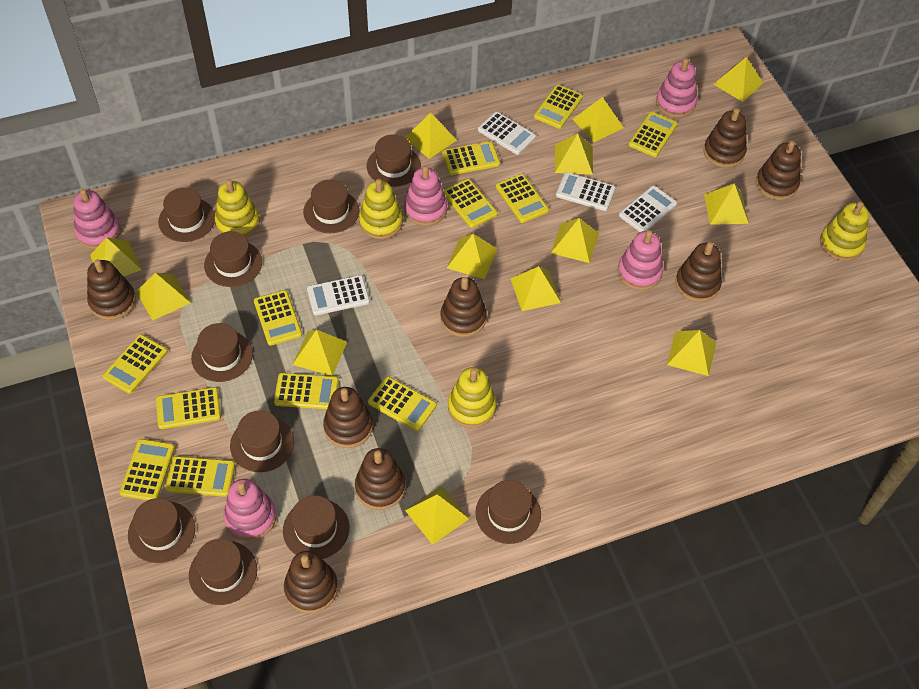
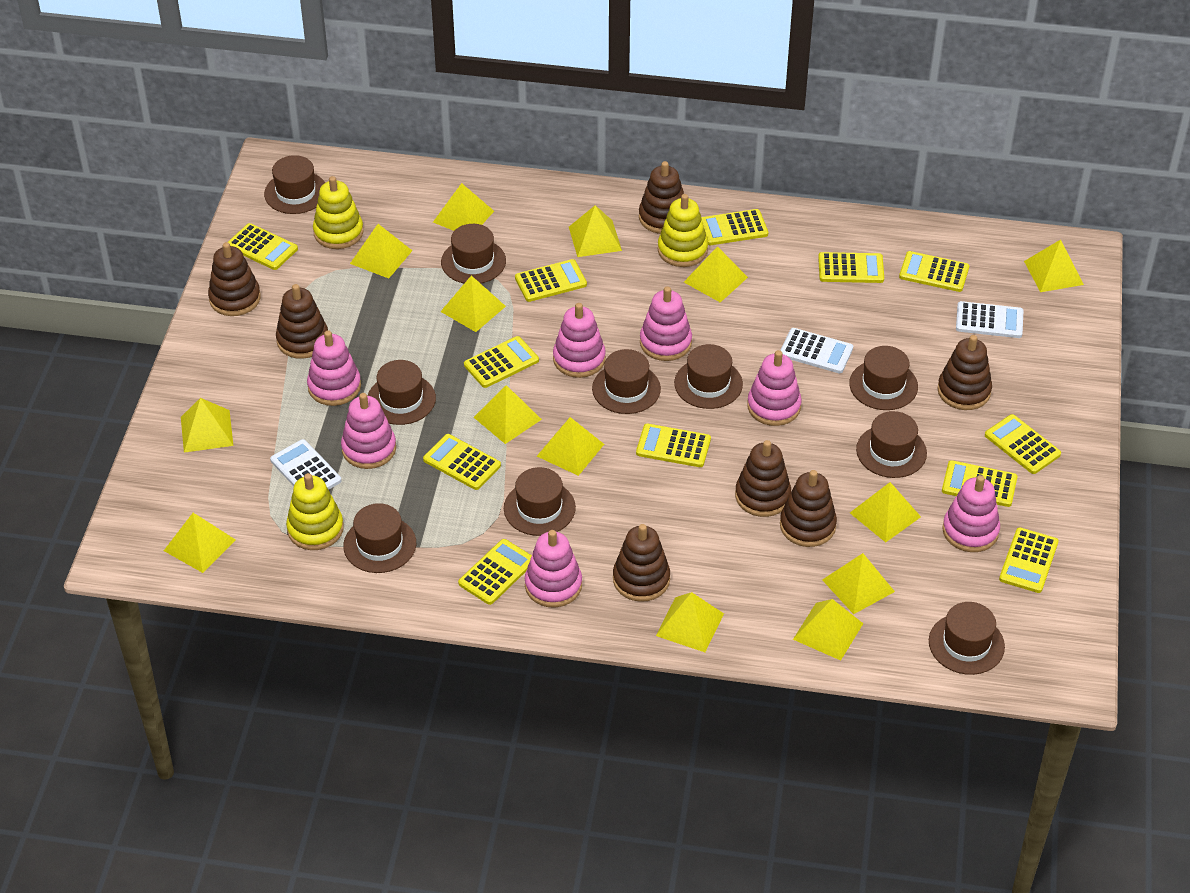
brown stacking toy: 8 -> 7
pink stacking toy: 5 -> 7
white calculator: 4 -> 3
yellow pyramid: 13 -> 14
yellow stacking toy: 4 -> 3

